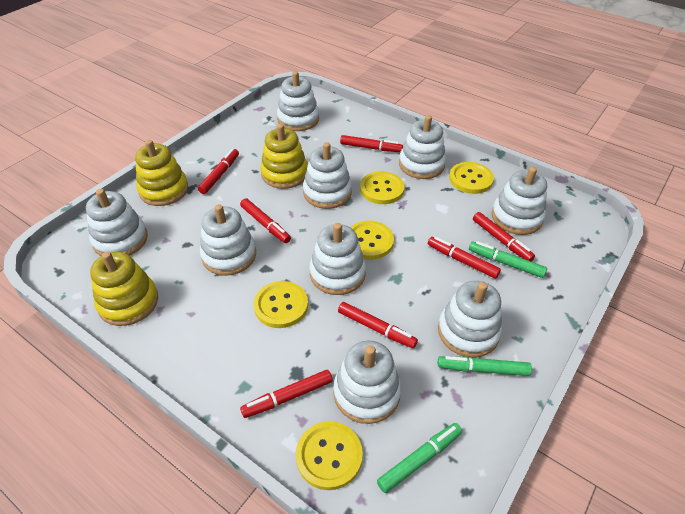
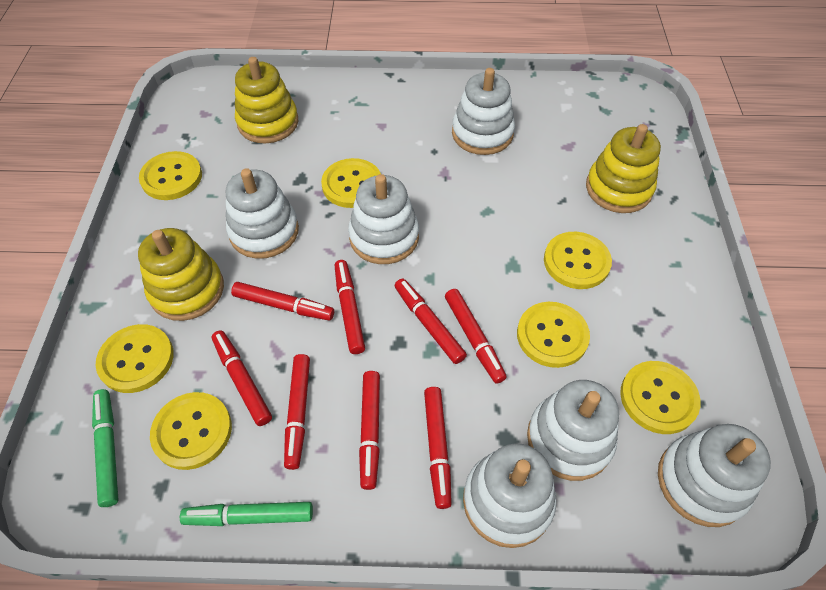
green marker: 3 -> 2
red marker: 7 -> 8
white stacking toy: 9 -> 6
yellow button: 5 -> 7

